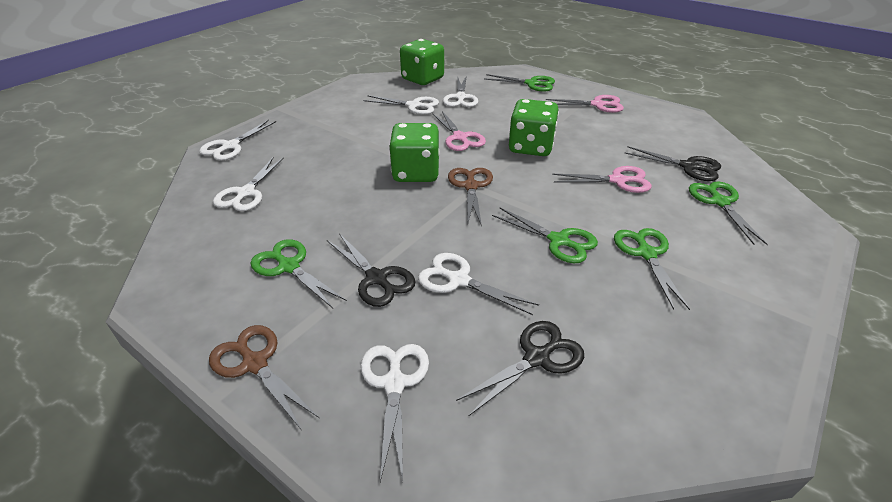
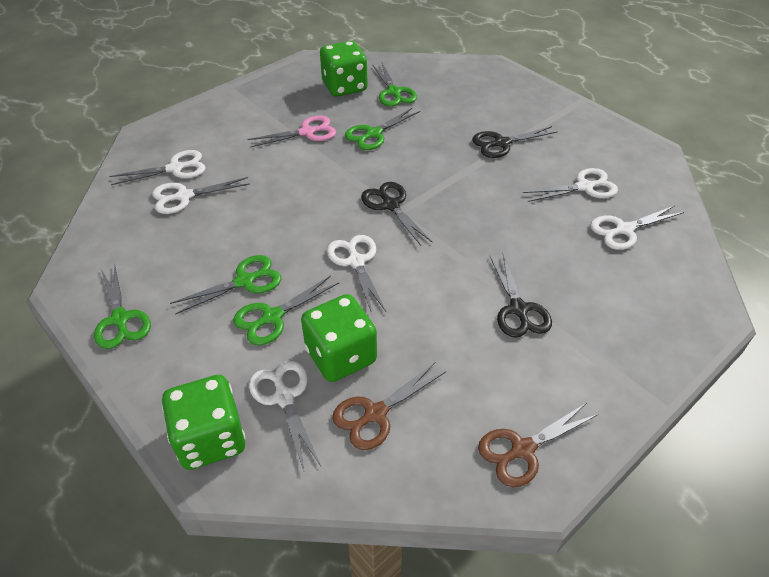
pink scissors: 3 -> 1

